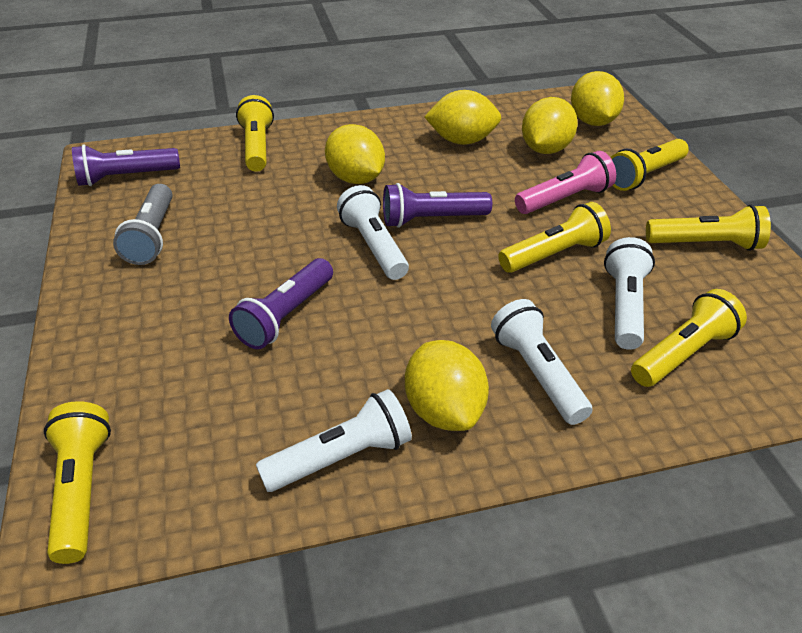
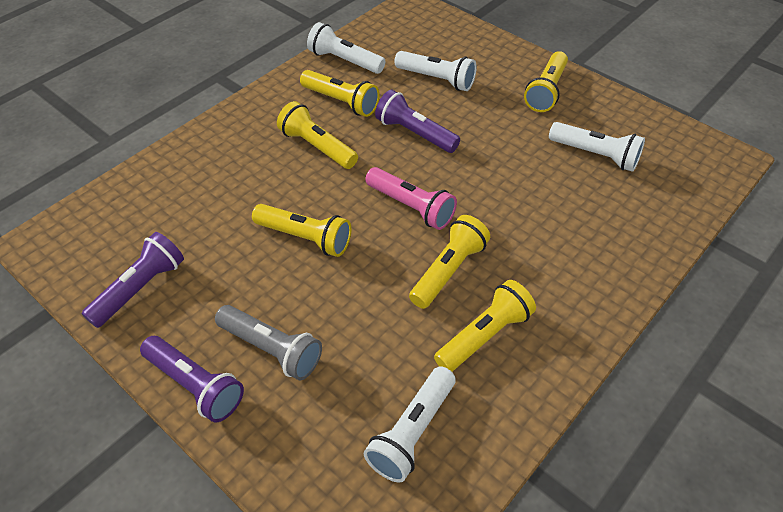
yellow lemon: 5 -> 0

